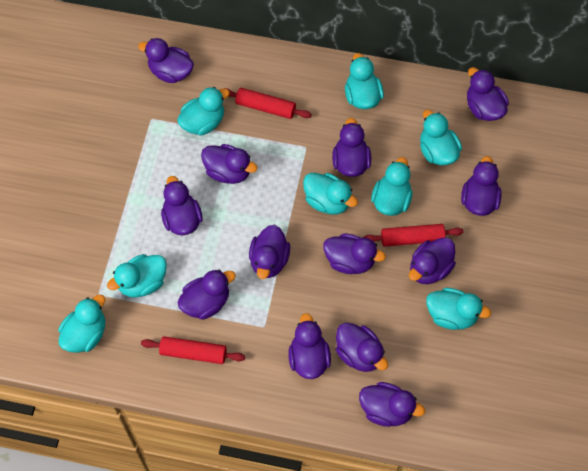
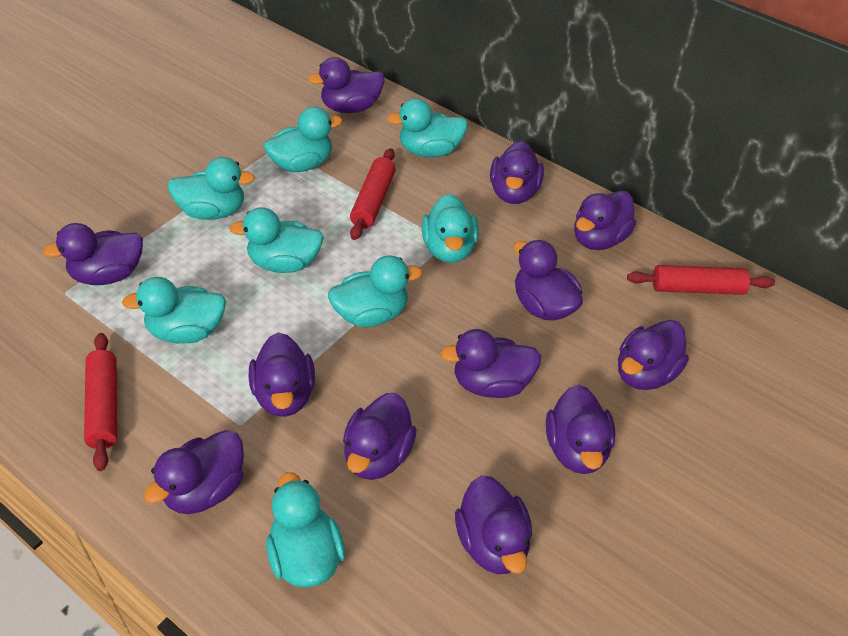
purple duck: 13 -> 12

